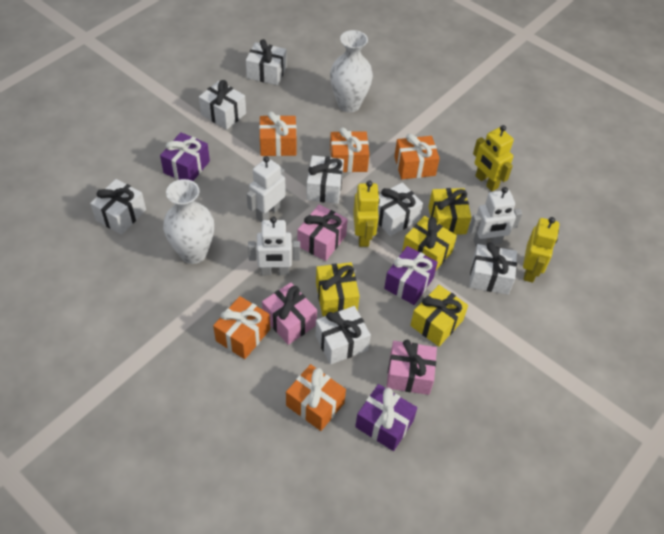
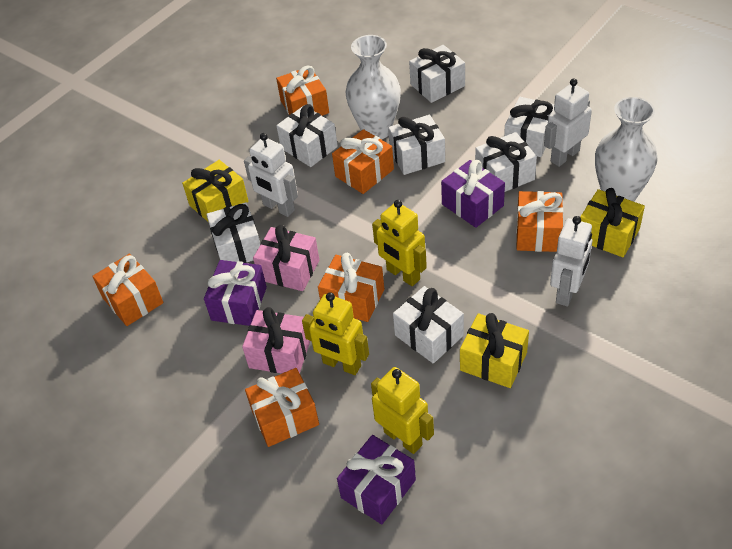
orange gift: 5 -> 6
pink gift: 3 -> 2
yellow gift: 4 -> 3

